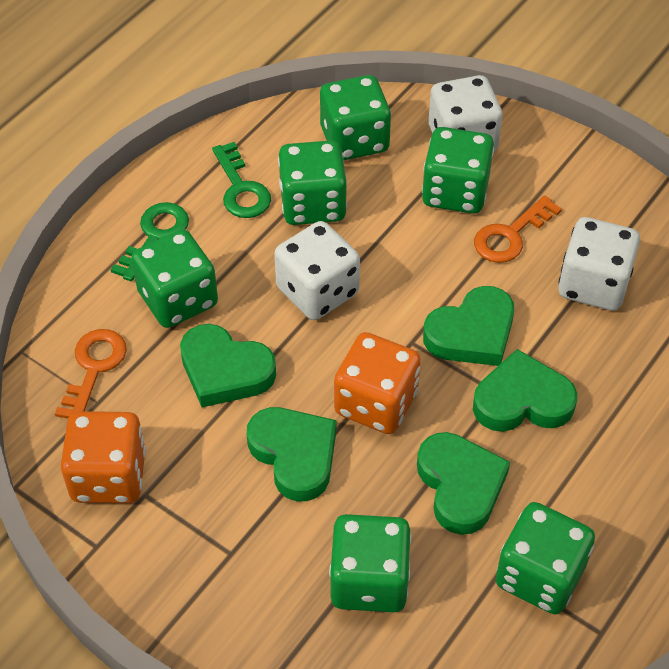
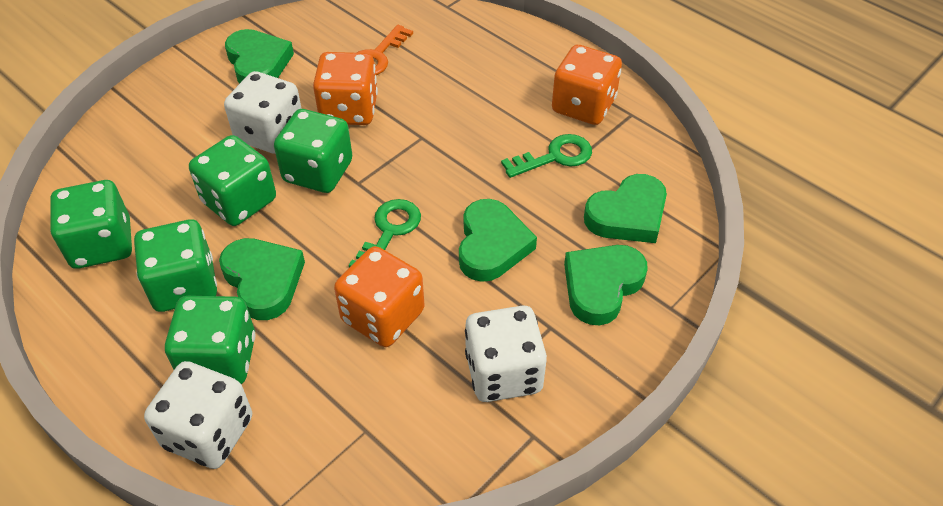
green dice: 6 -> 5
orange dice: 2 -> 3
orange key: 2 -> 1

